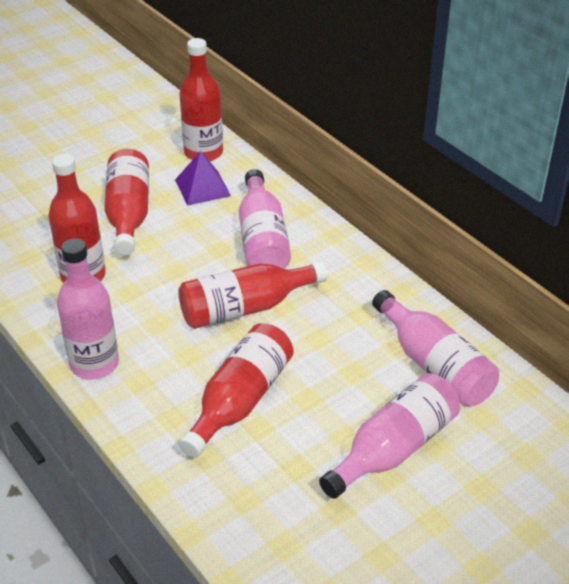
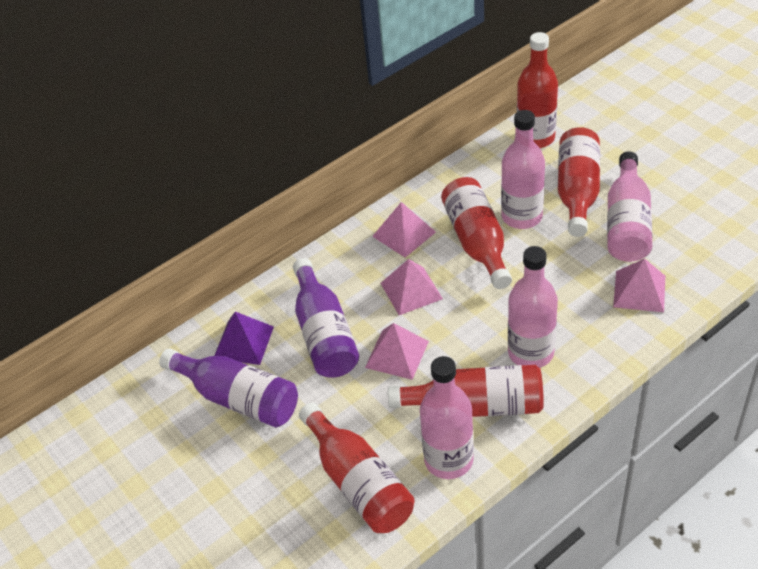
pink pyramid: 0 -> 4
purple bottle: 0 -> 2

